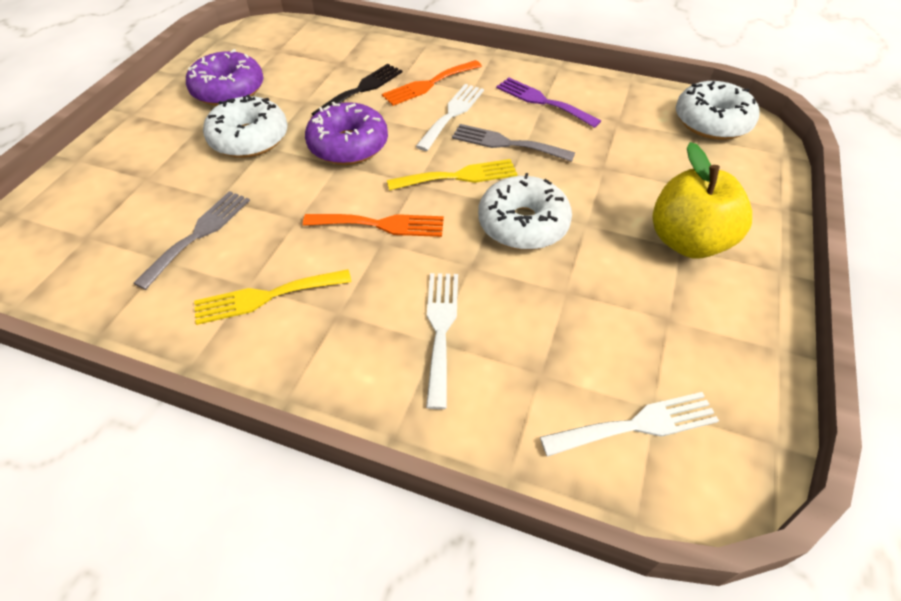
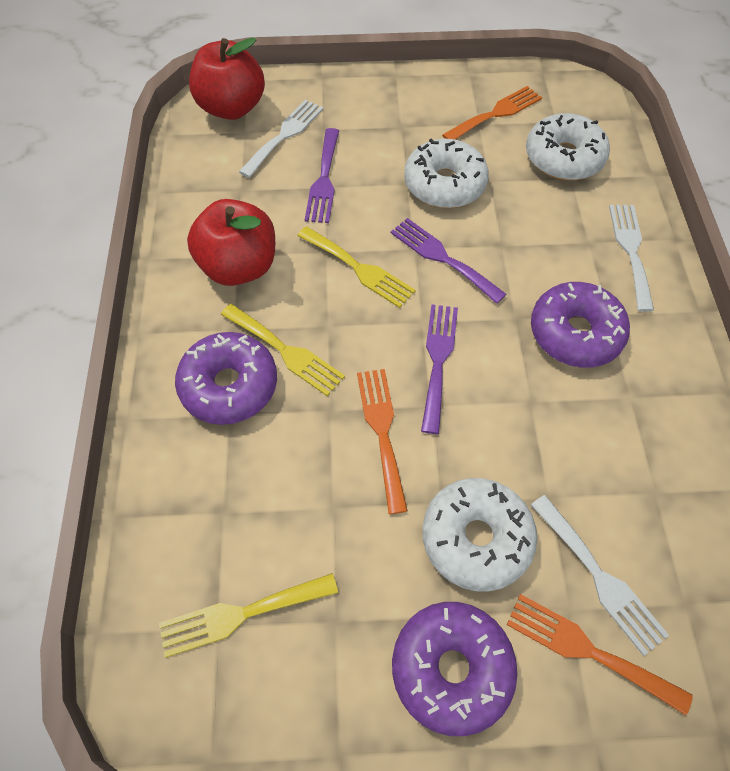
black fork: 1 -> 0
grey fork: 2 -> 0
orange fork: 2 -> 3
purple donut: 2 -> 3
purple fork: 1 -> 3
red apple: 0 -> 2
yellow apple: 1 -> 0
yellow fork: 2 -> 3

